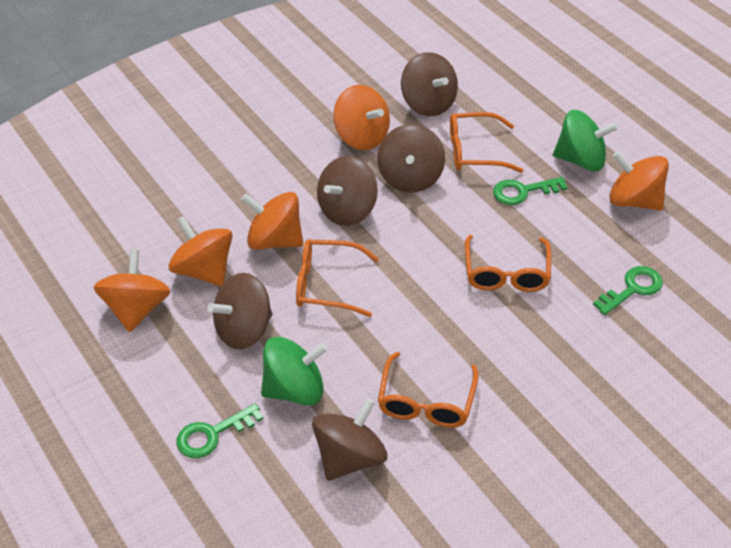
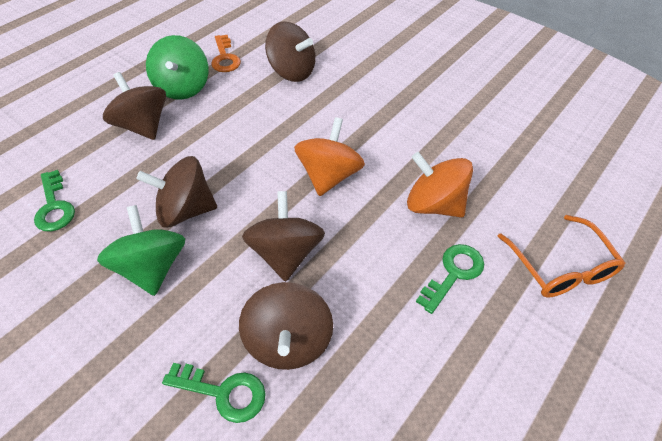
orange glasses: 4 -> 1
orange key: 0 -> 1
orange spinning top: 5 -> 2

